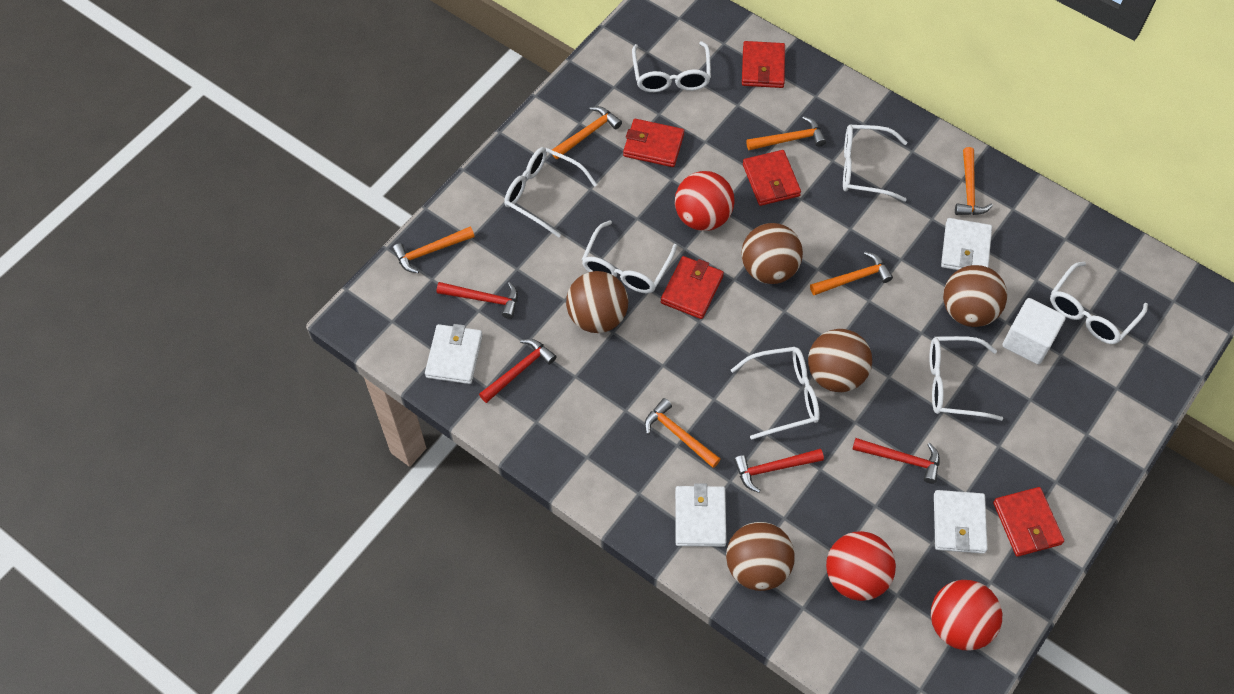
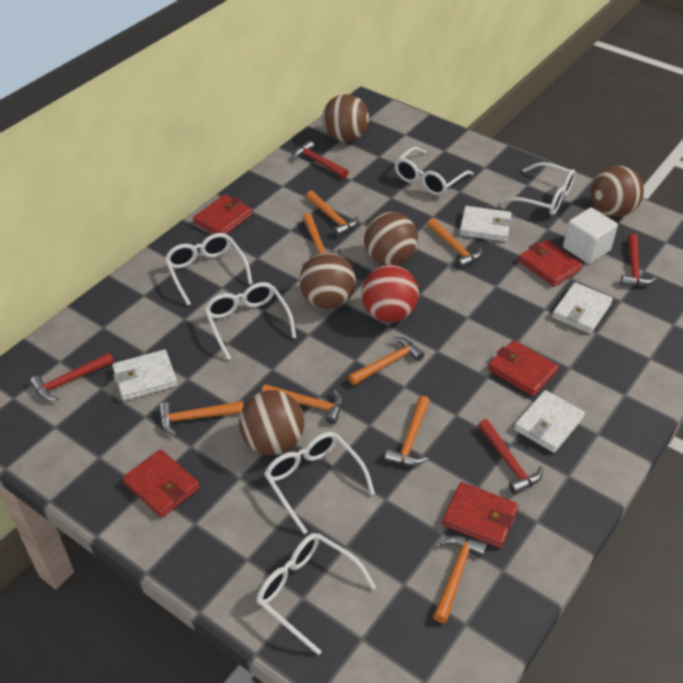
orange hammer: 6 -> 8
red ball: 3 -> 1
white glasses: 7 -> 6

